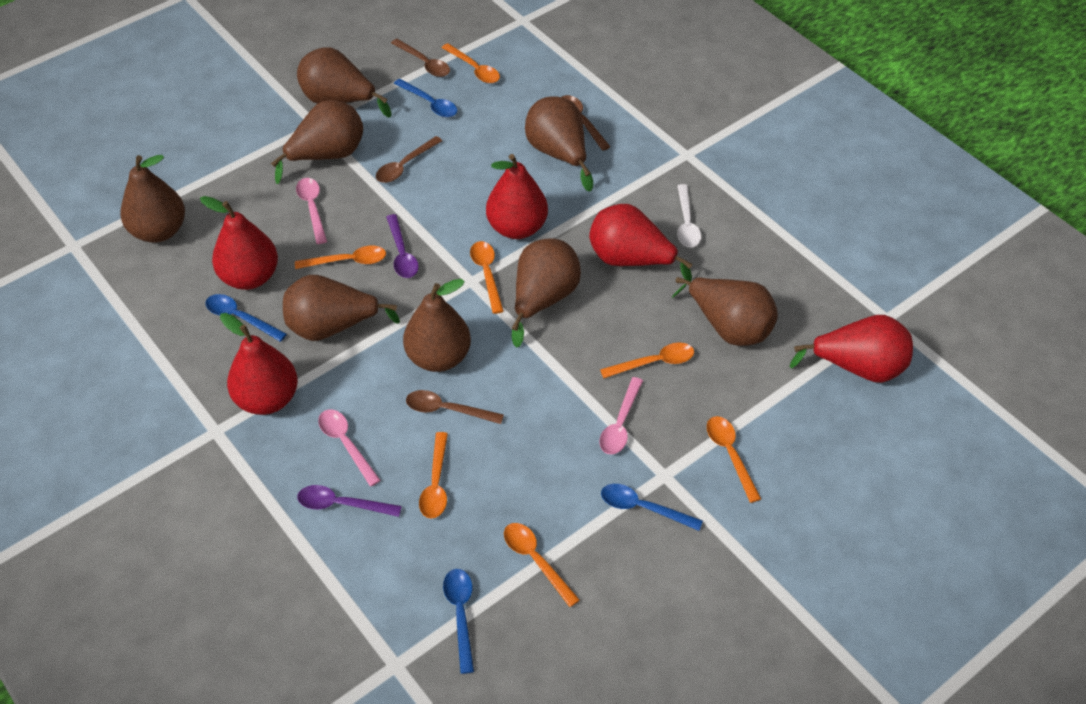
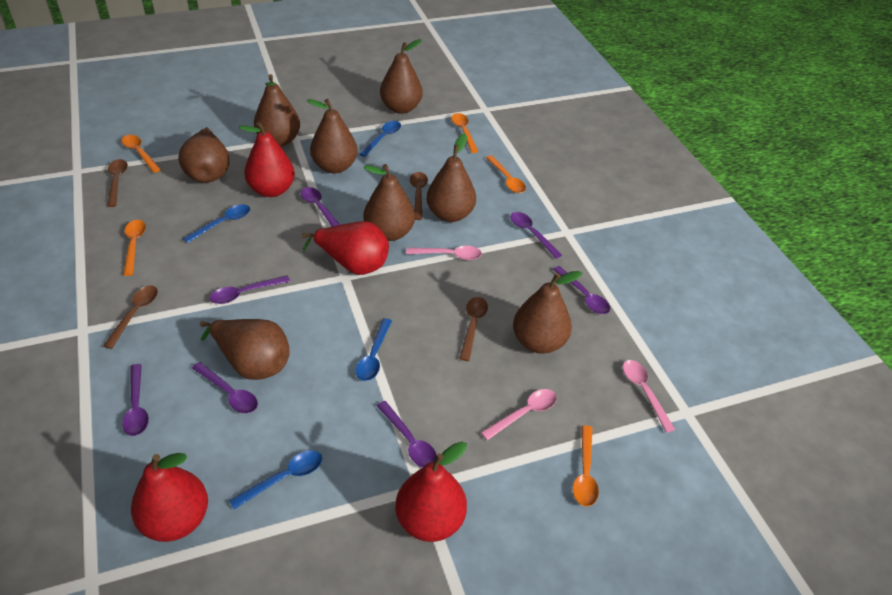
orange spoon: 7 -> 5
purple spoon: 2 -> 7
red pear: 5 -> 4
white spoon: 1 -> 0

